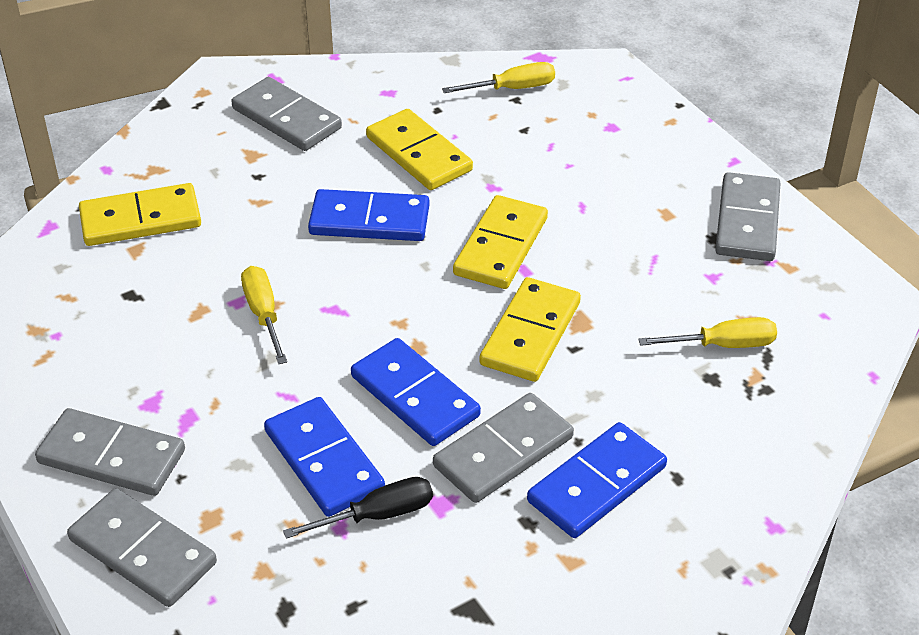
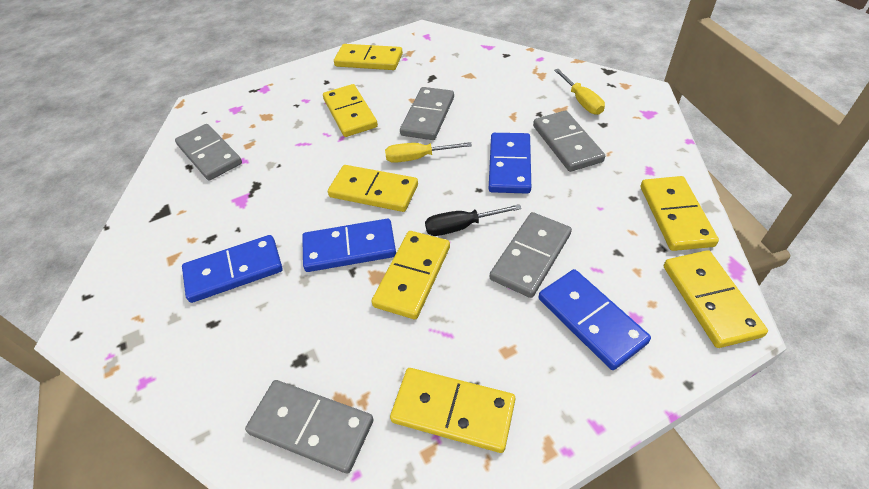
yellow domino: 4 -> 7
yellow screwdriver: 3 -> 2

